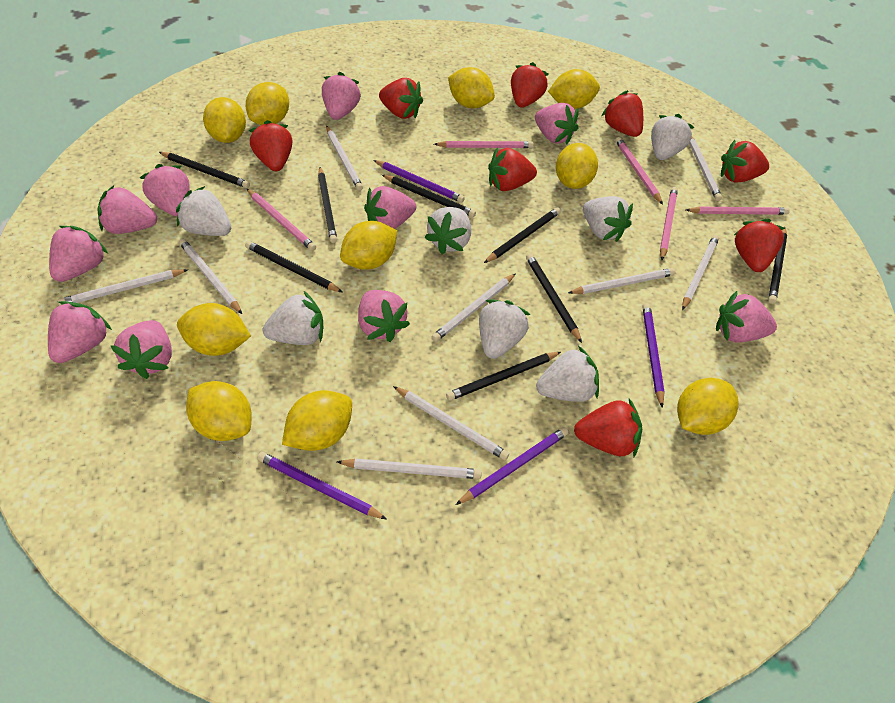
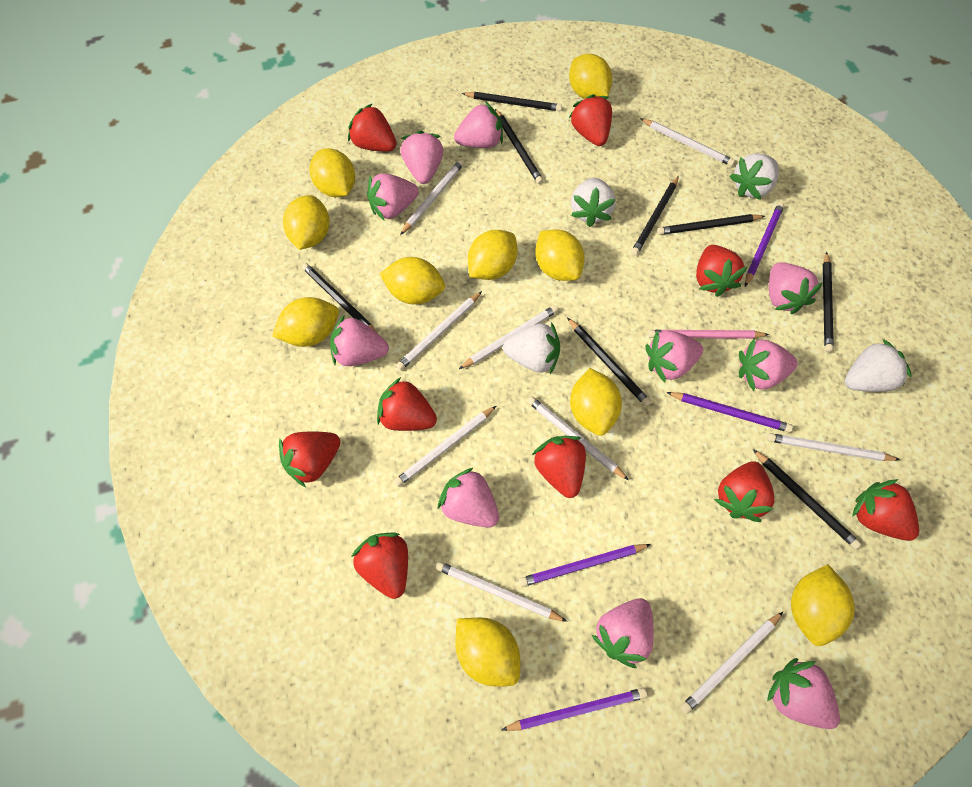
pink pencil: 5 -> 1
red strawberry: 8 -> 9
white strawberry: 7 -> 4

